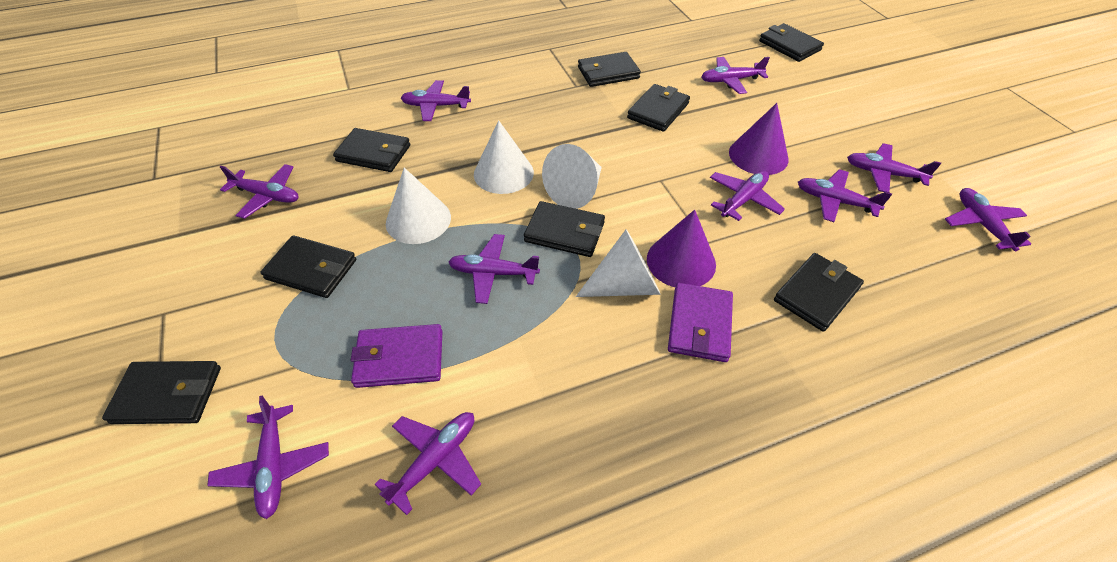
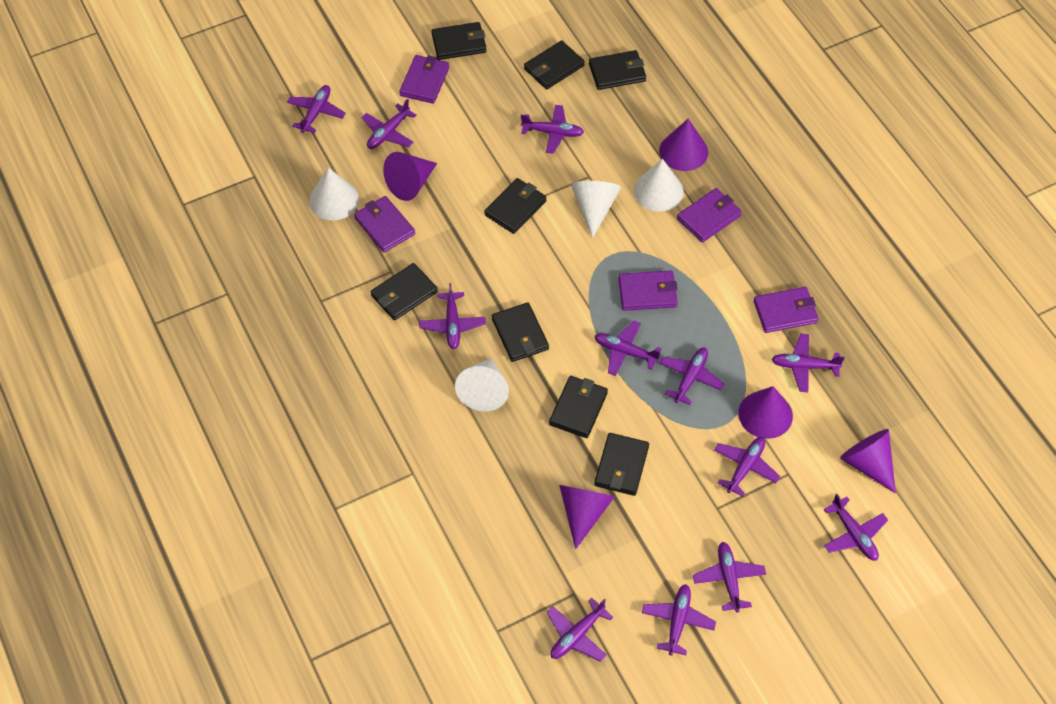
purple cone: 2 -> 5
purple plane: 10 -> 12
purple wallet: 2 -> 5

